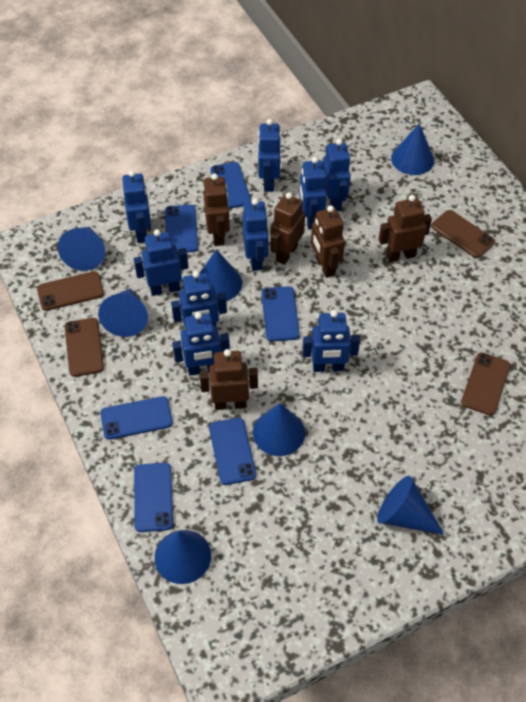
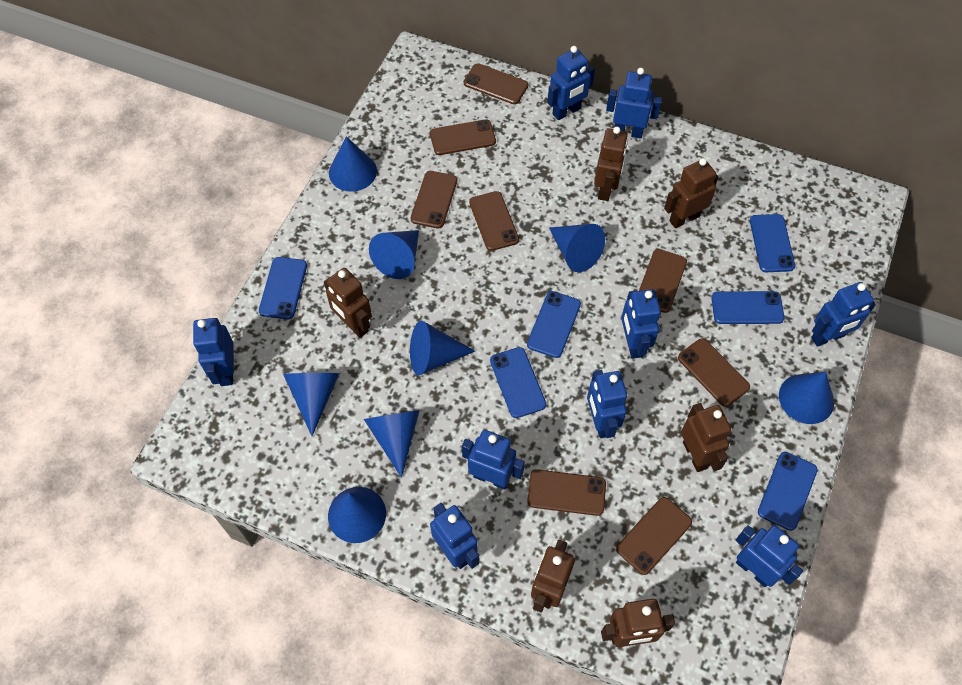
blue cone: 7 -> 8
brown phone: 4 -> 8
brown robot: 5 -> 6

